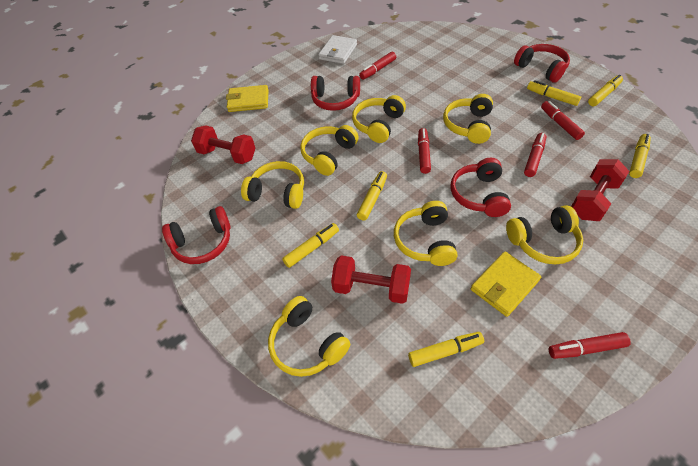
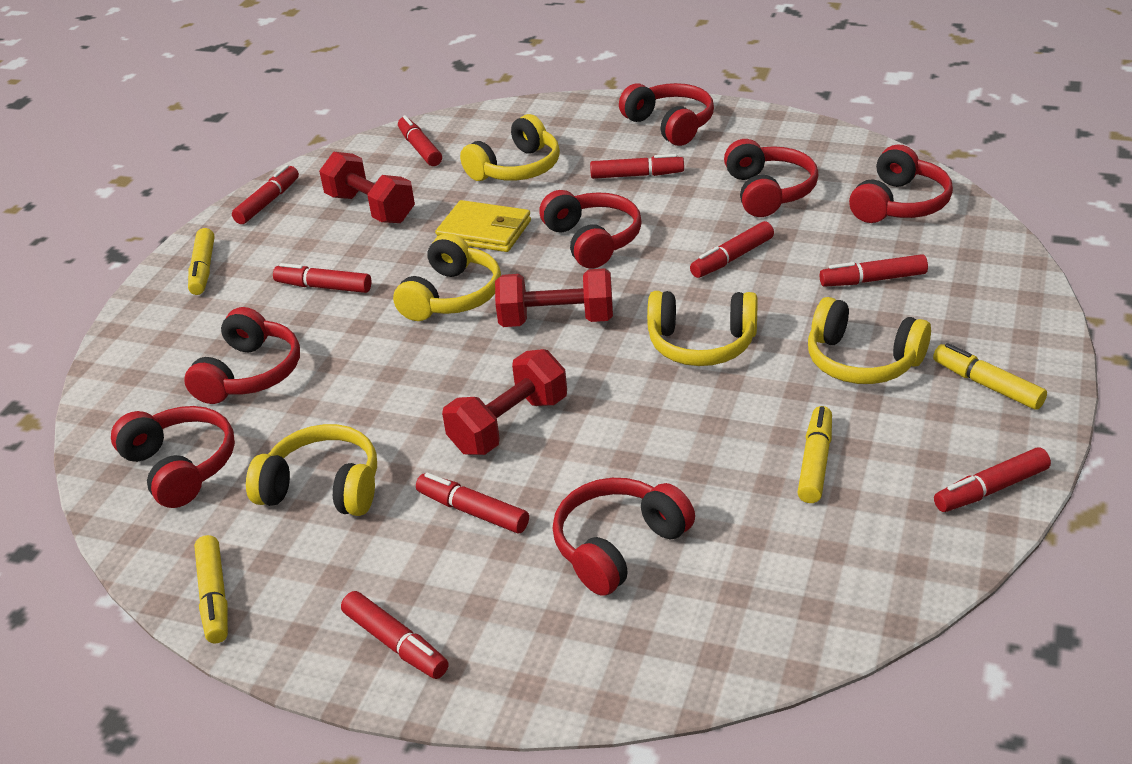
red headphones: 4 -> 7
red marker: 5 -> 9
white wallet: 1 -> 0
yellow headphones: 7 -> 5
yellow marker: 6 -> 4
yellow wallet: 2 -> 1

